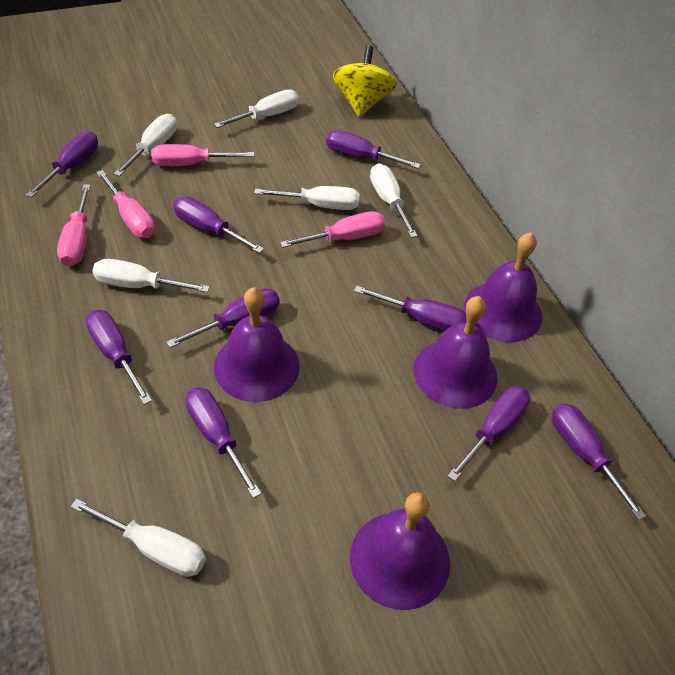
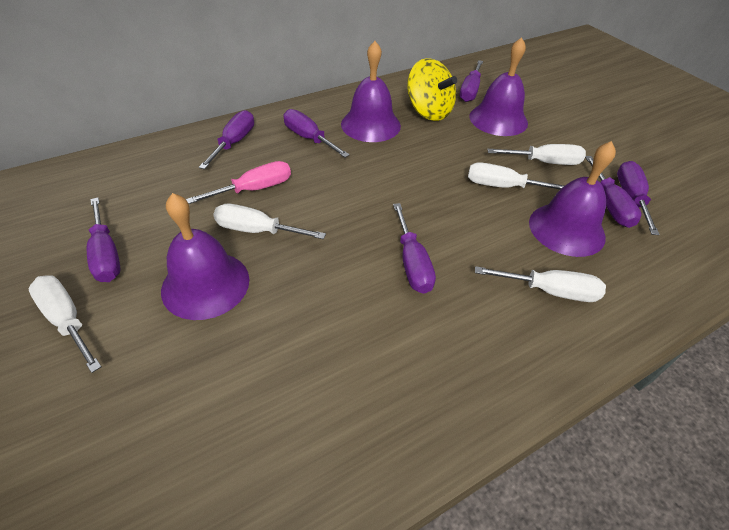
pink screwdriver: 4 -> 1
purple screwdriver: 9 -> 7
white screwdriver: 6 -> 5

